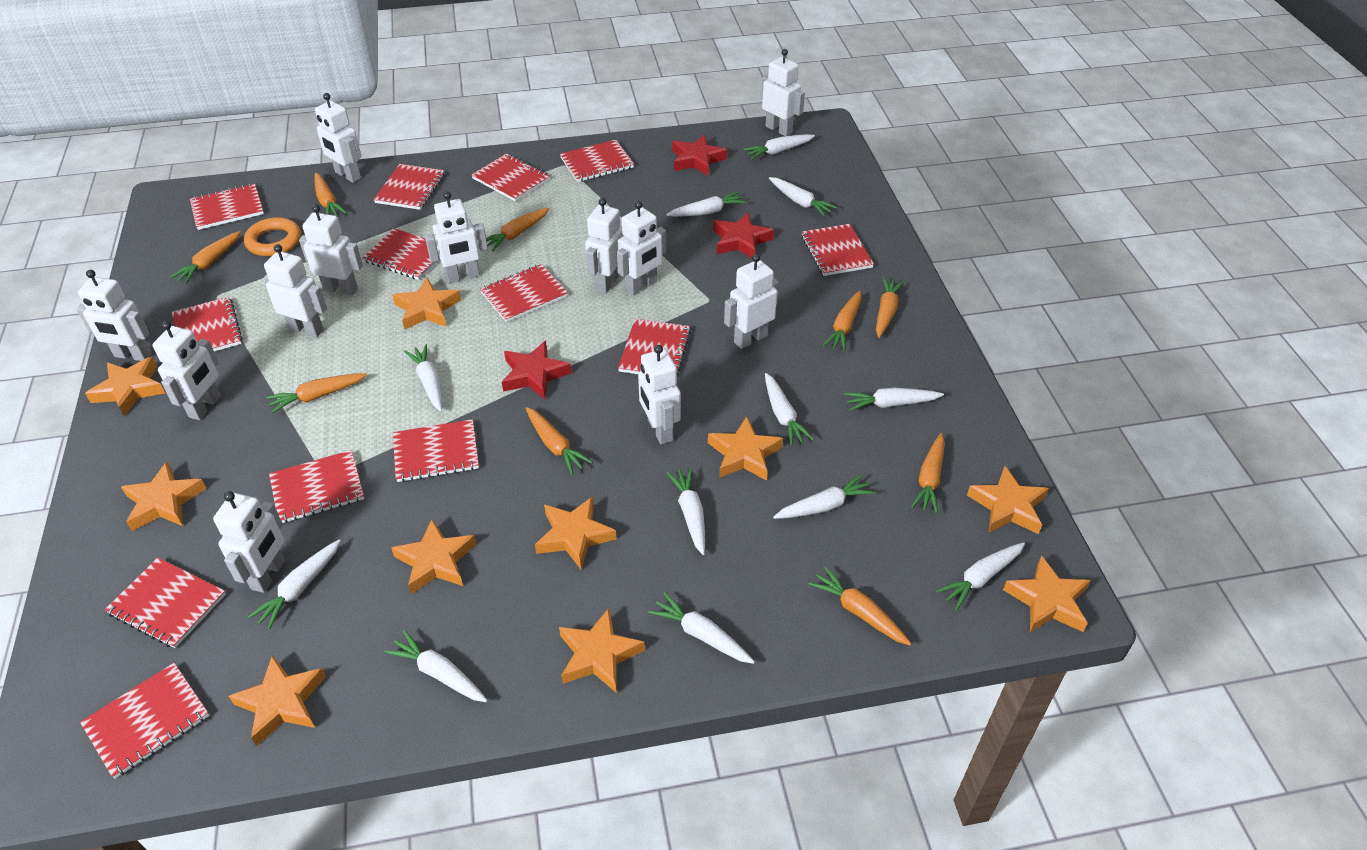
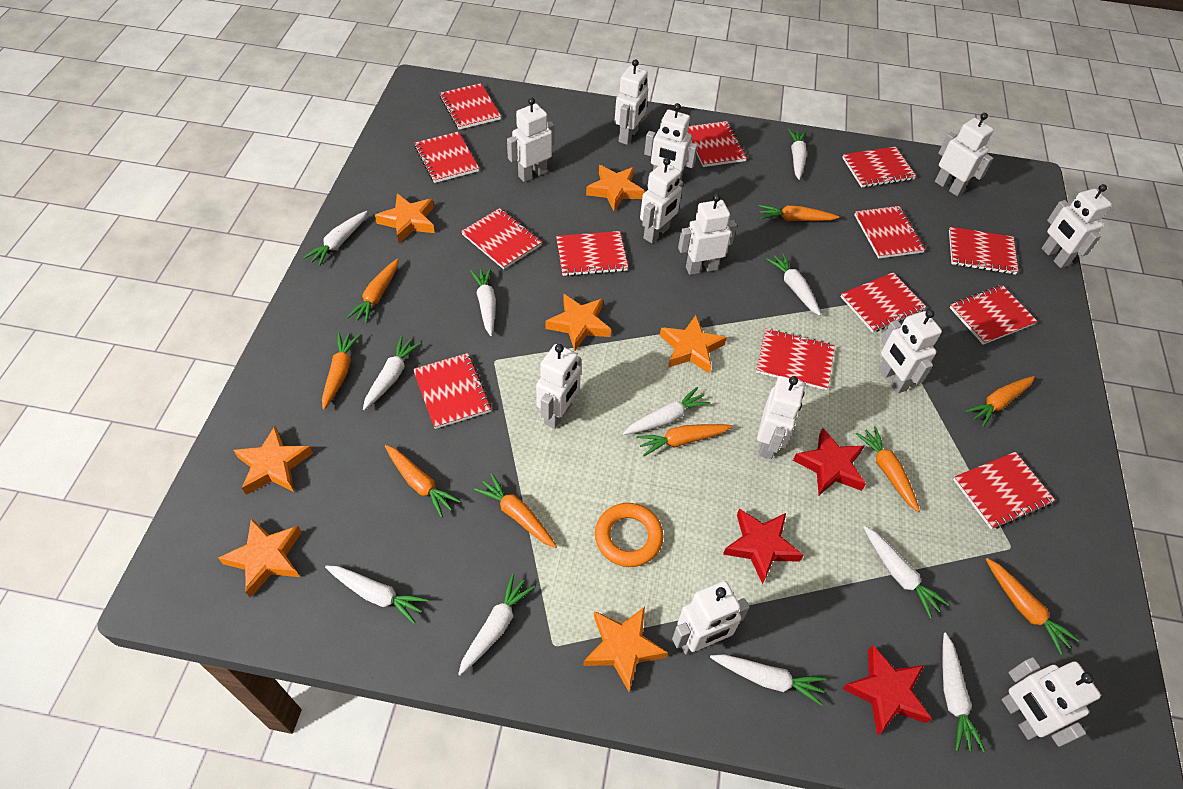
orange star: 10 -> 7
white carrot: 12 -> 11

